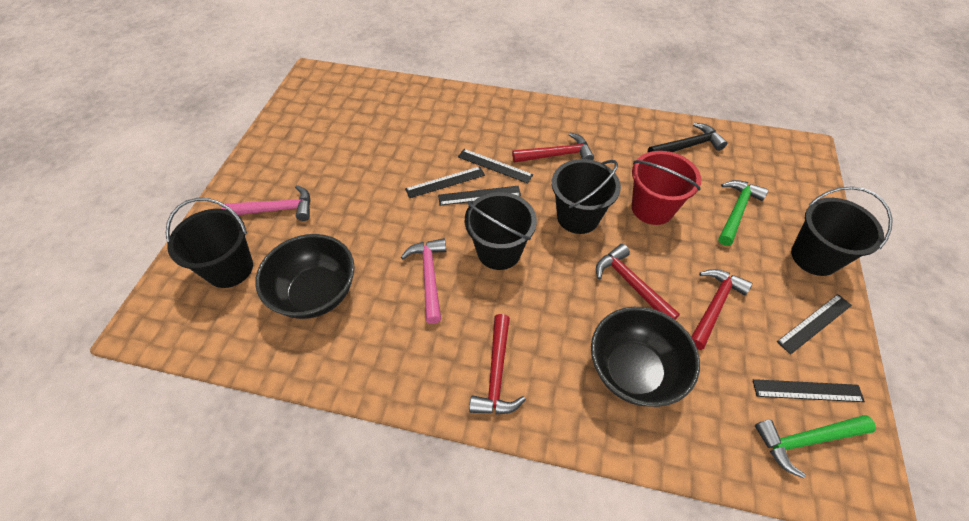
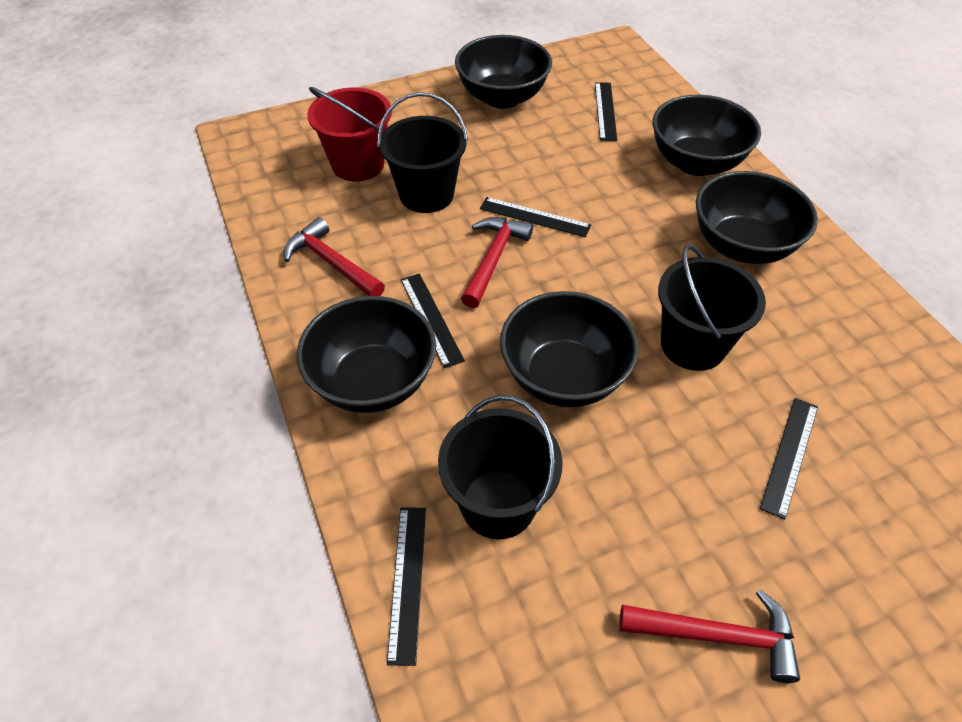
black bowl: 2 -> 5
black bucket: 4 -> 3
black hammer: 1 -> 0
green hammer: 2 -> 0
pink hammer: 2 -> 0
red hammer: 4 -> 3

